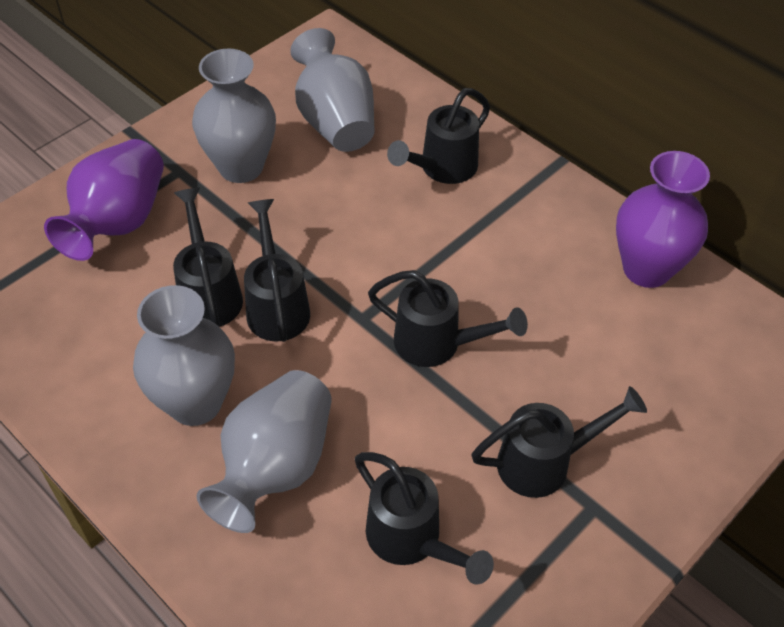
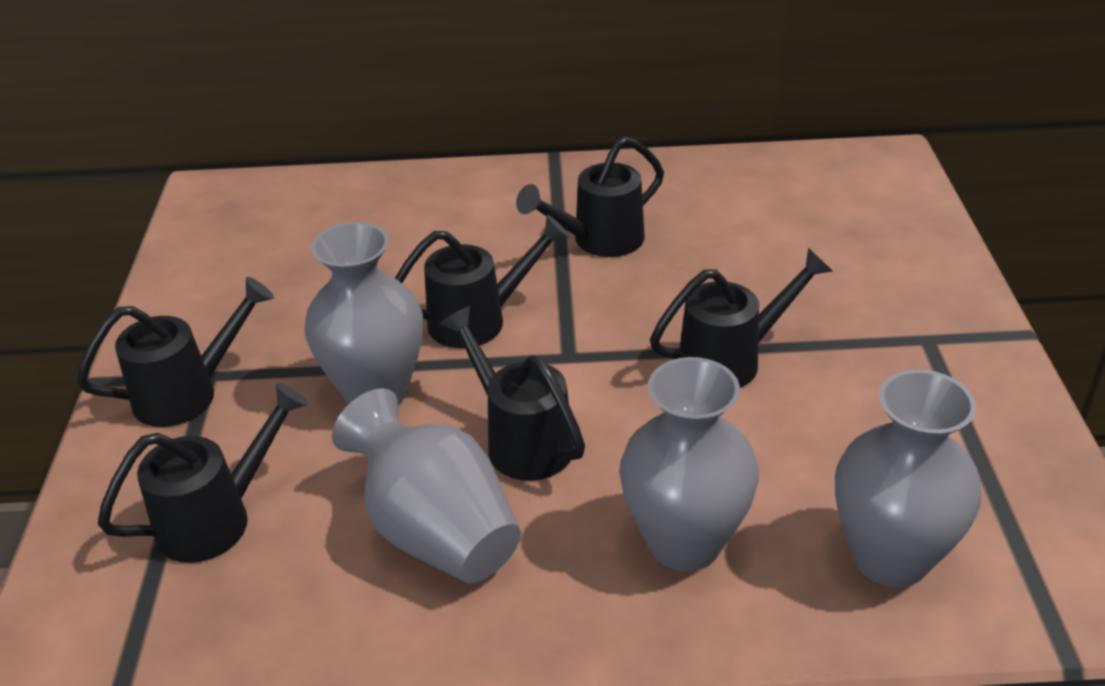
purple vase: 2 -> 0

